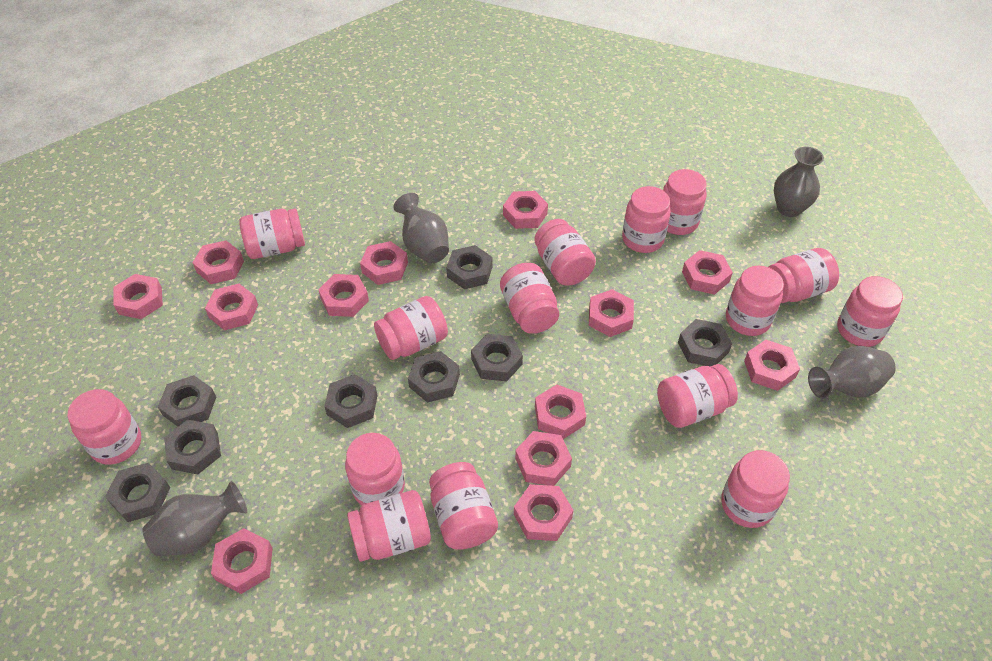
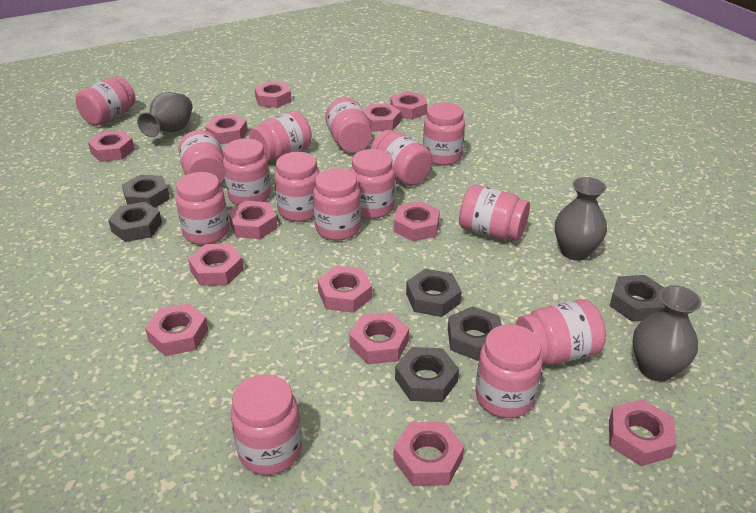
grey nut: 8 -> 6
grey vase: 4 -> 3

